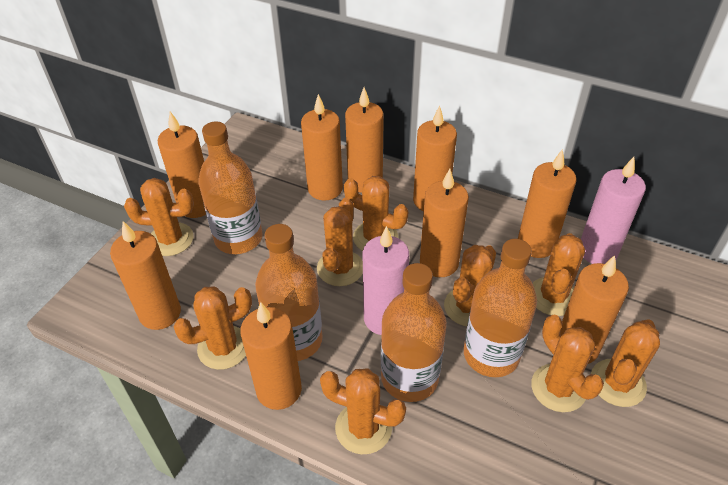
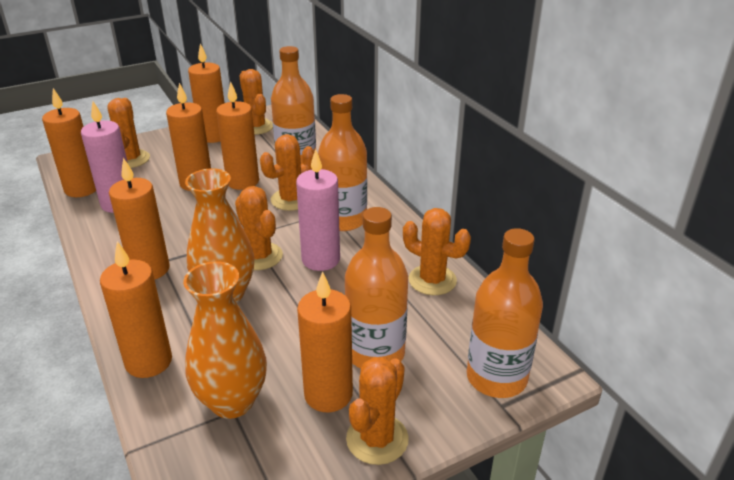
orange cactus: 9 -> 6
orange candle: 9 -> 7
orange vase: 0 -> 2

